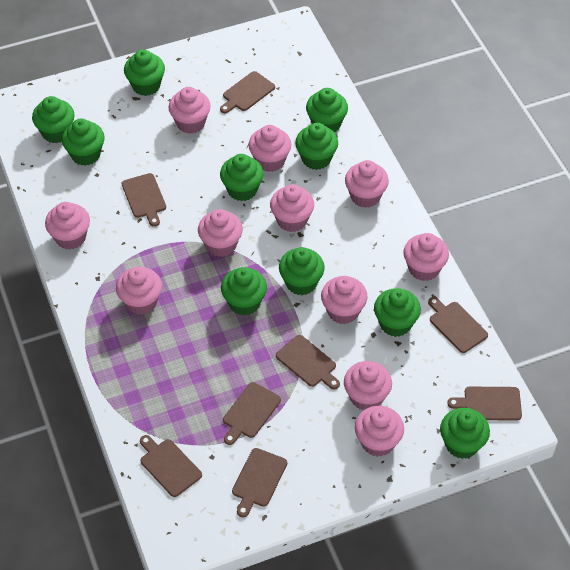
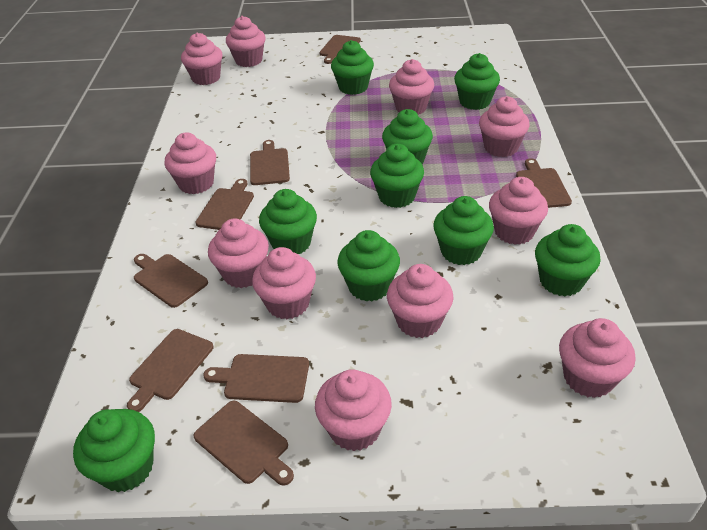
green cupcake: 10 -> 9

